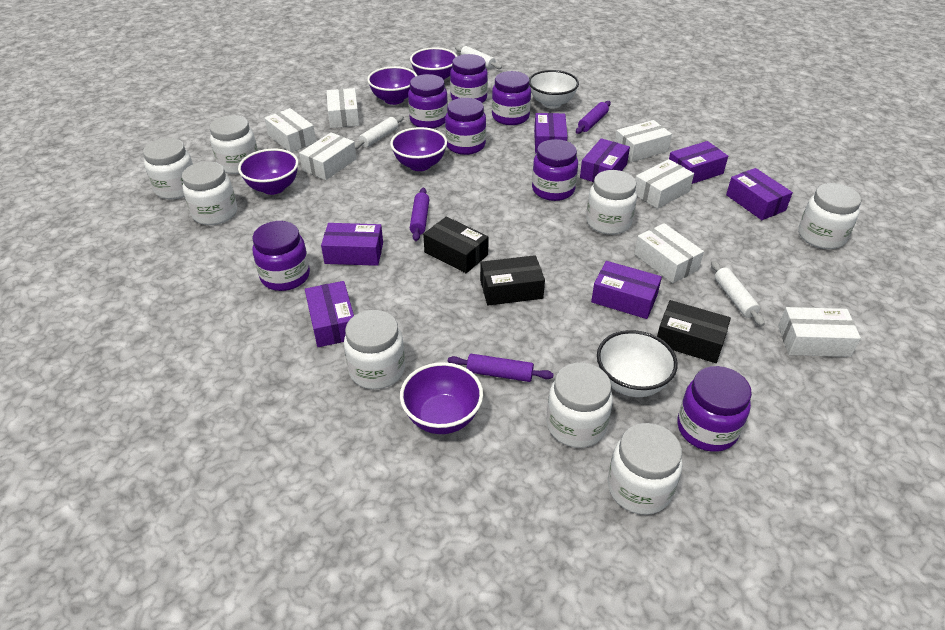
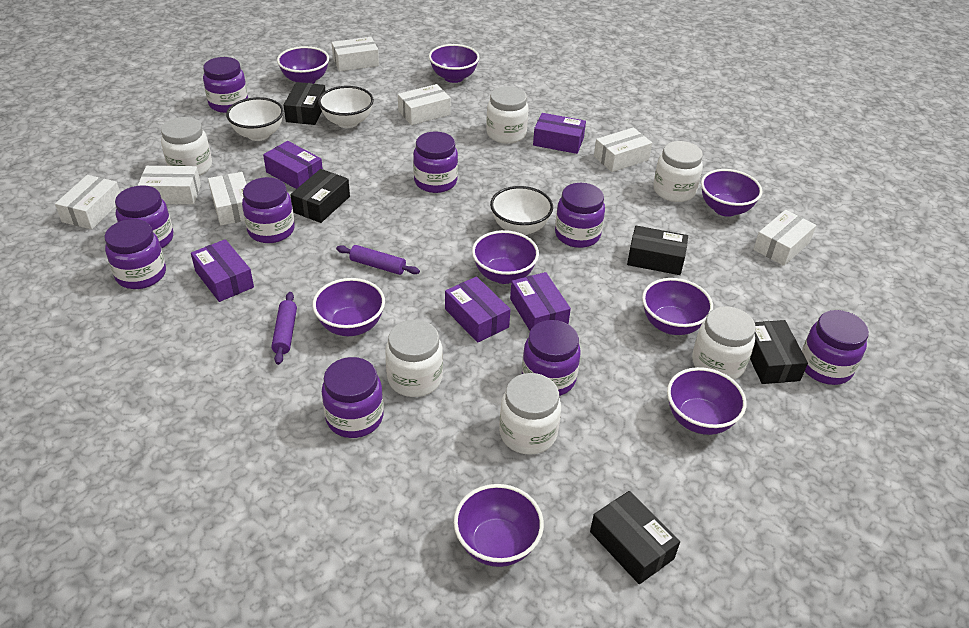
black box: 3 -> 5
purple bowl: 5 -> 8
purple box: 7 -> 5
purple jar: 7 -> 9
purple rolling pin: 3 -> 2
white bowl: 2 -> 3
white jar: 8 -> 6
white rolling pin: 3 -> 0

